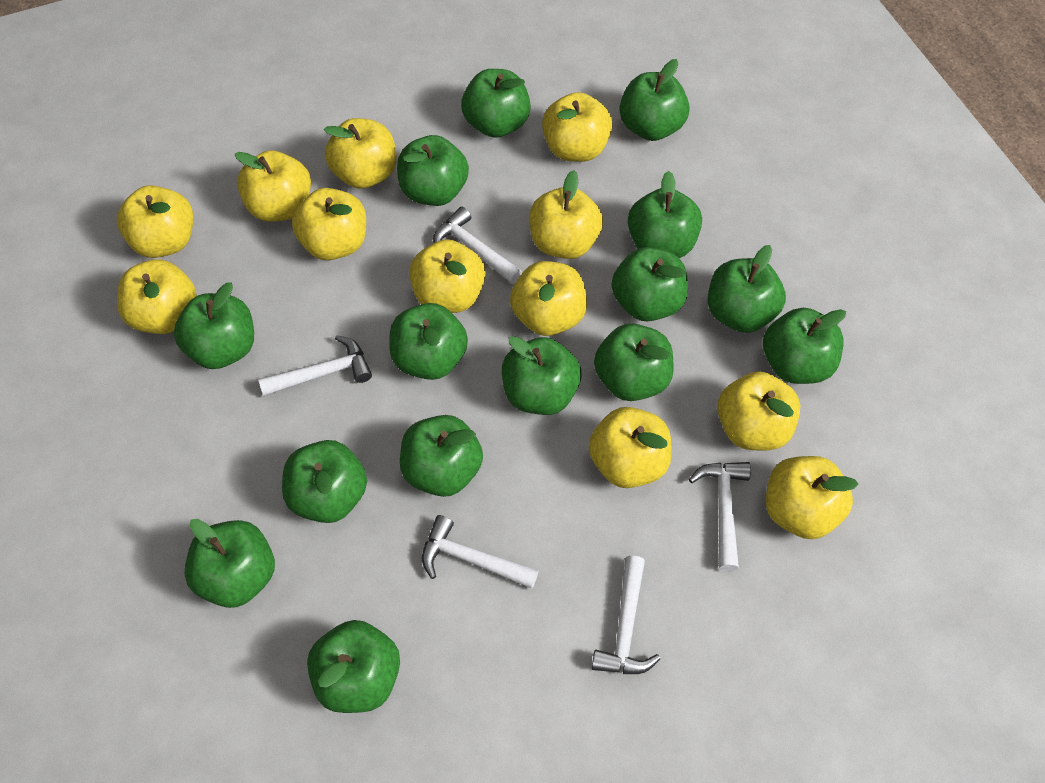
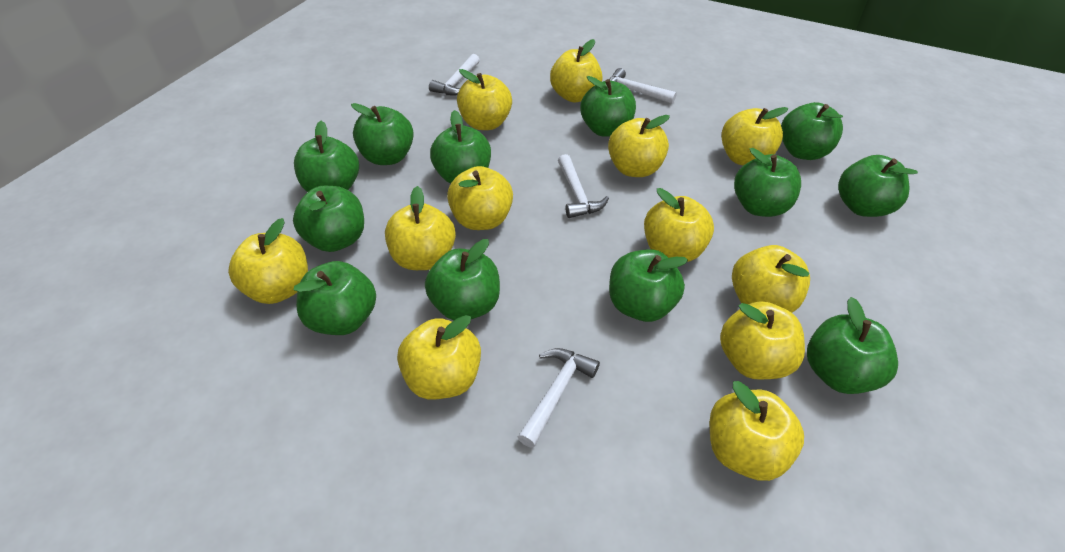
green apple: 15 -> 12
white hammer: 5 -> 4

